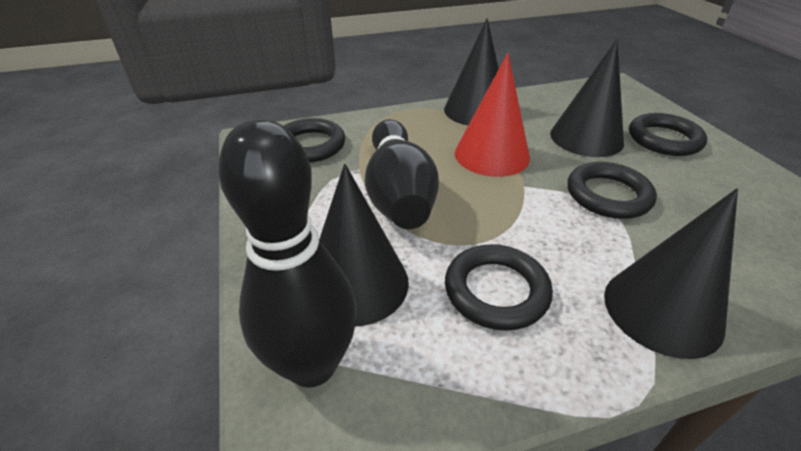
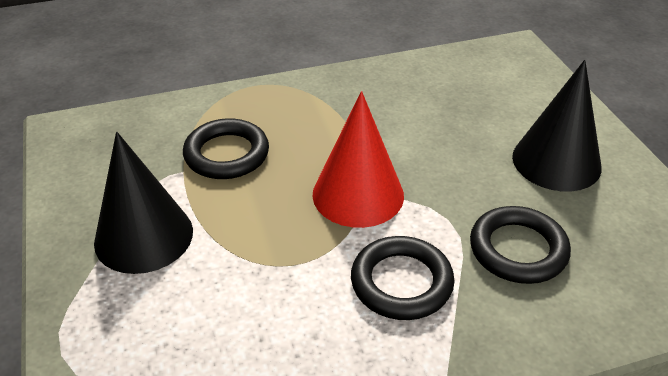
black bowling pin: 2 -> 0
black cone: 4 -> 2
black ring: 4 -> 3

